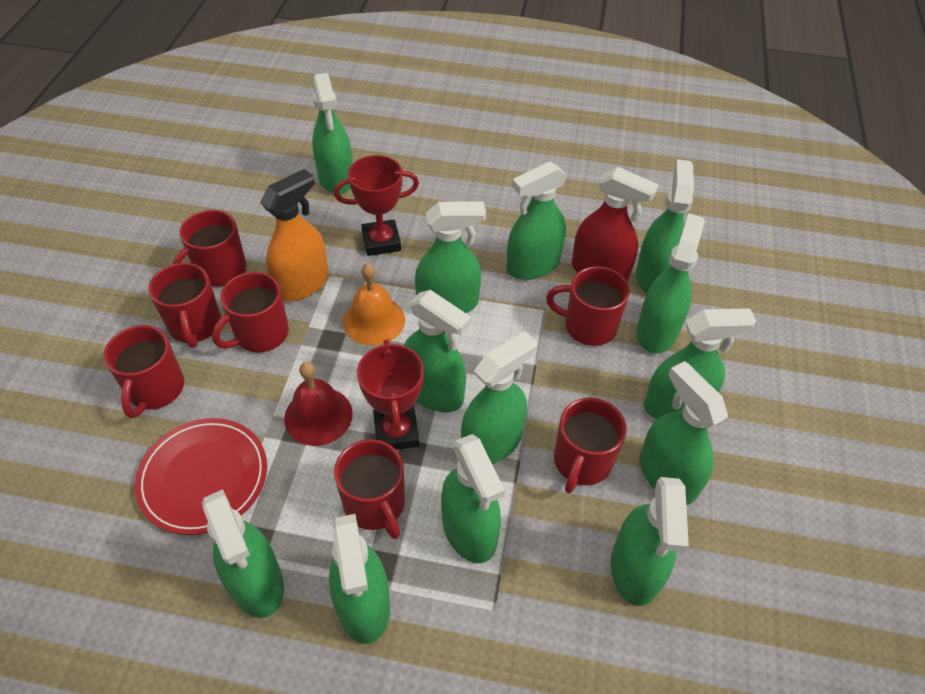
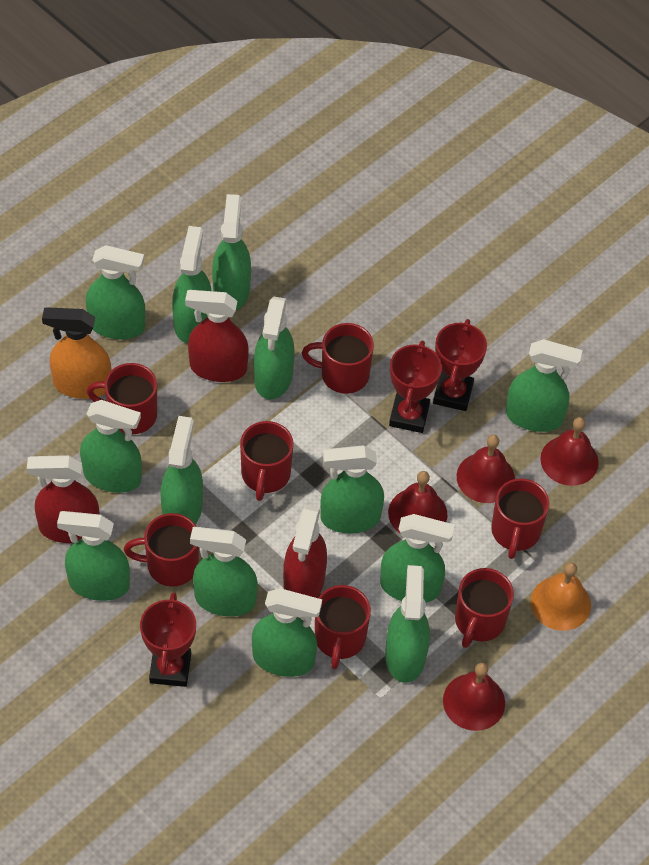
red bell: 1 -> 4
red plate: 1 -> 0
red spray bottle: 1 -> 3
red trophy: 2 -> 3

